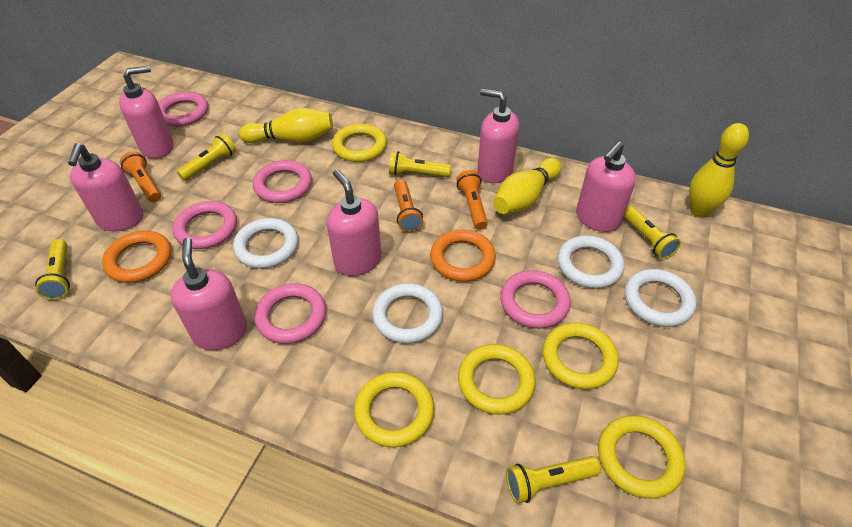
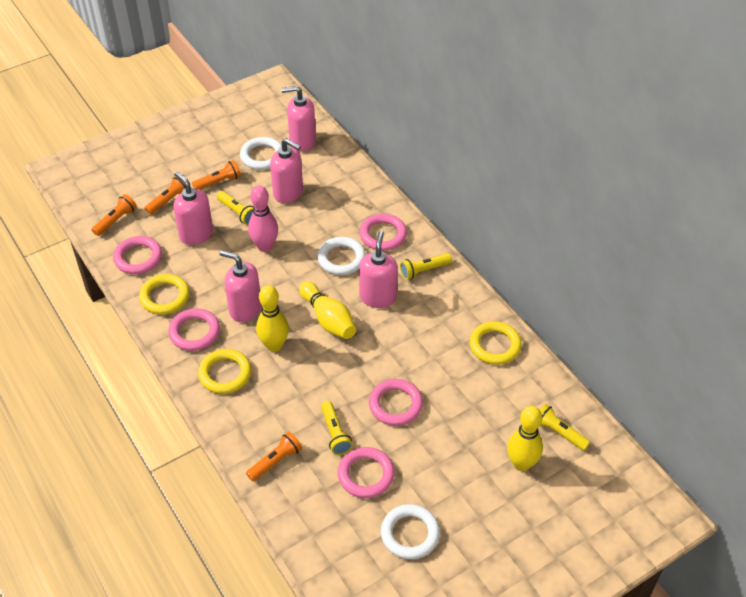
orange flashlight: 3 -> 4
orange ring: 2 -> 0
pink bowling pin: 0 -> 1
pink soap dispenser: 6 -> 5
white ring: 4 -> 3
yellow flashlight: 5 -> 4
yellow ring: 5 -> 3

